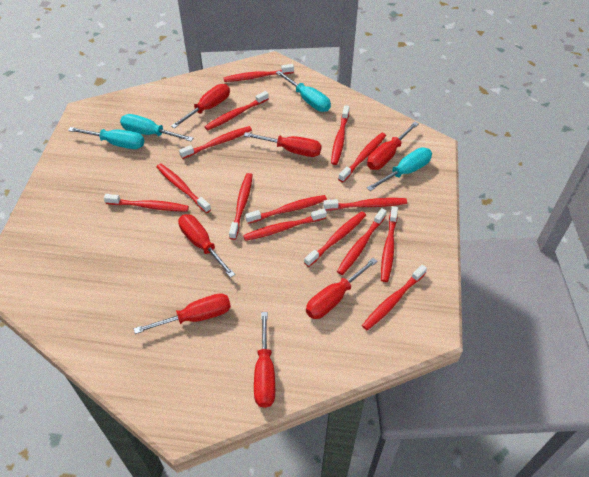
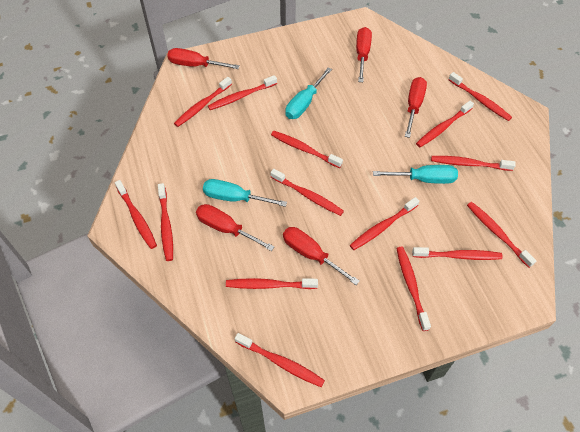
red screwdriver: 7 -> 5
turquoise screwdriver: 4 -> 3

